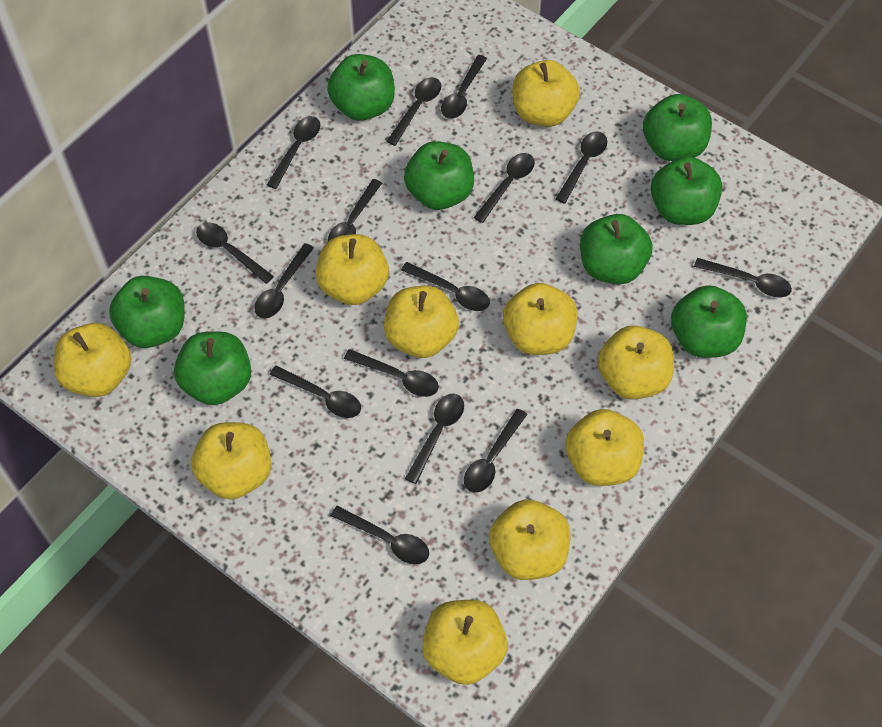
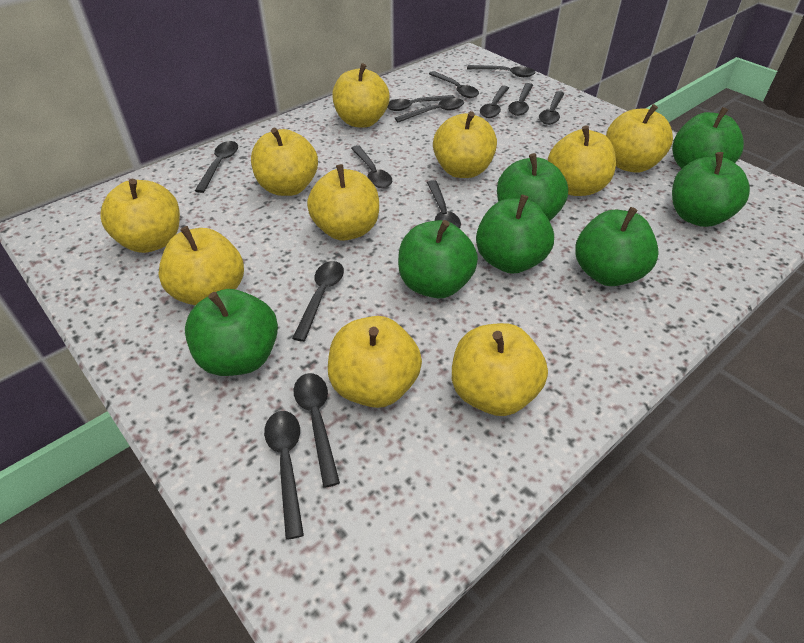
black spoon: 15 -> 13
green apple: 8 -> 7

